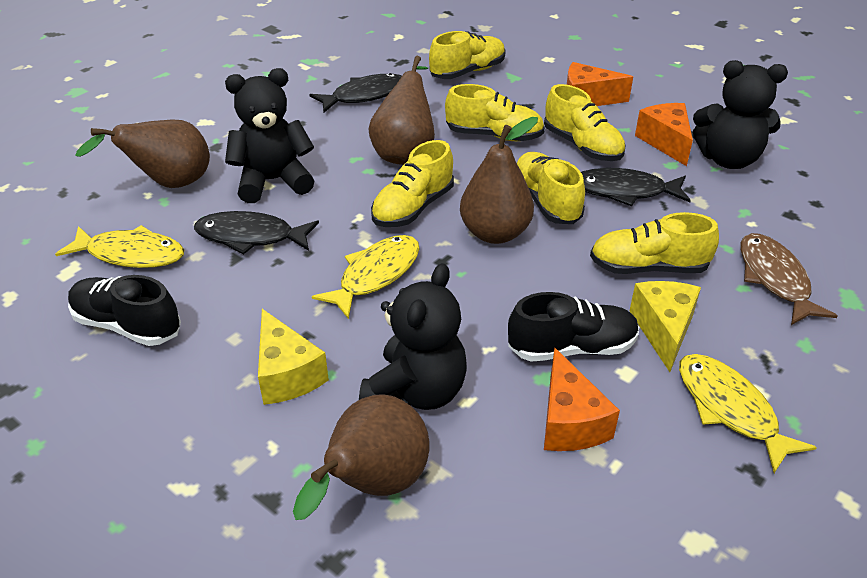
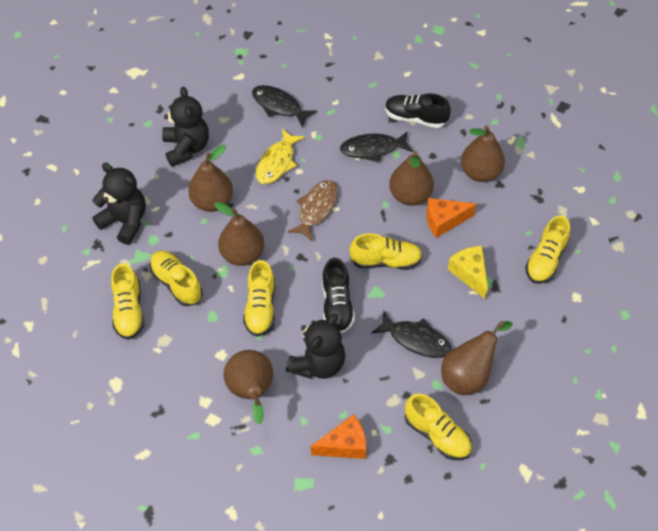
brown pear: 4 -> 6
orange cheese: 3 -> 2
yellow cheese: 2 -> 1
yellow fish: 3 -> 1

